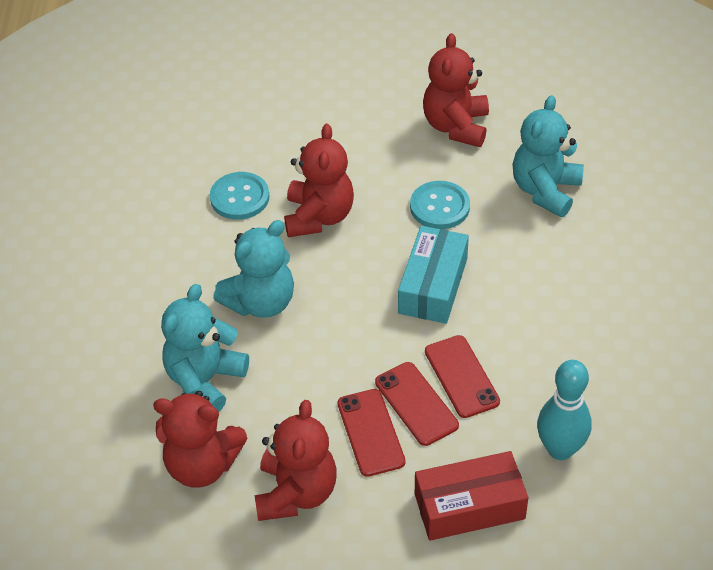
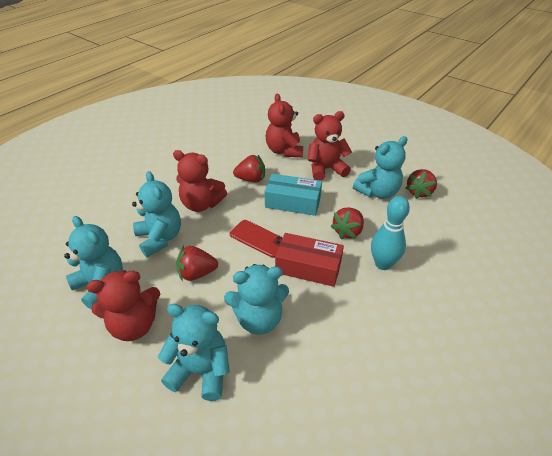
red phone: 3 -> 1
red strawberry: 0 -> 4
turquoise button: 2 -> 0
turquoise teddy bear: 3 -> 5

